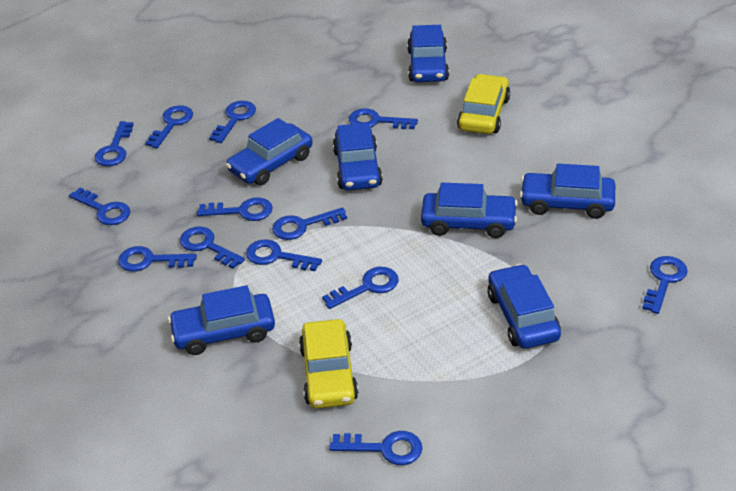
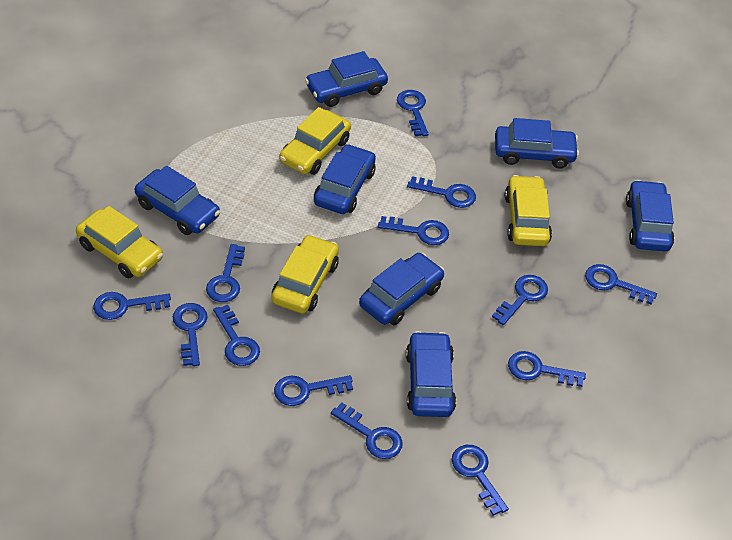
yellow car: 2 -> 4

